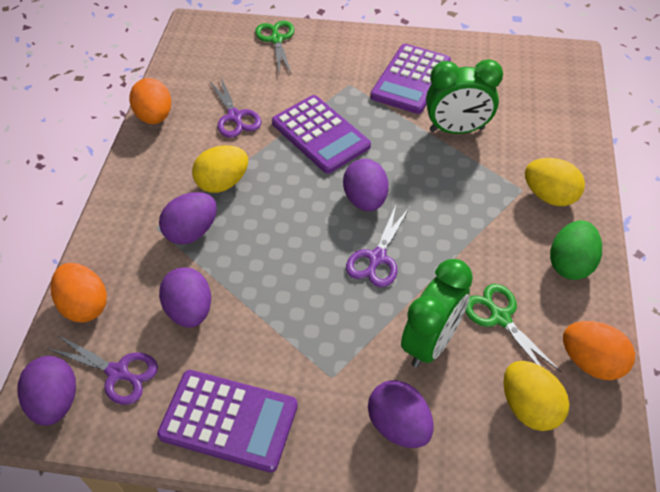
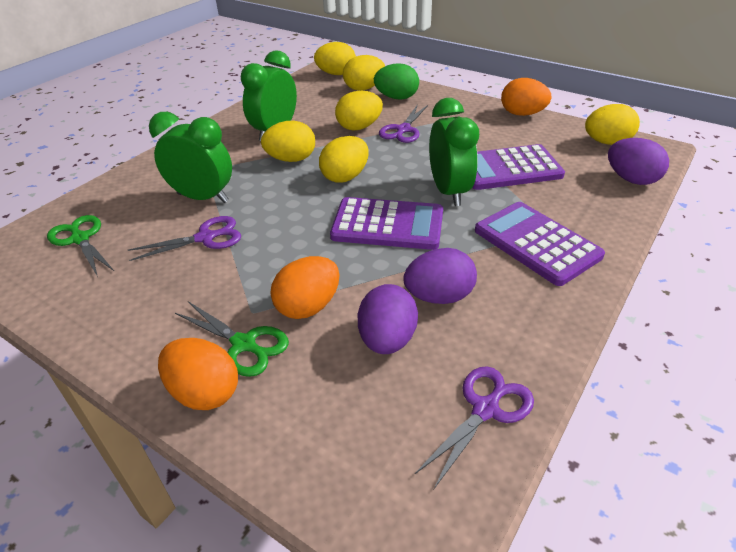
green clock: 2 -> 3
purple egg: 5 -> 3
yellow egg: 3 -> 6

